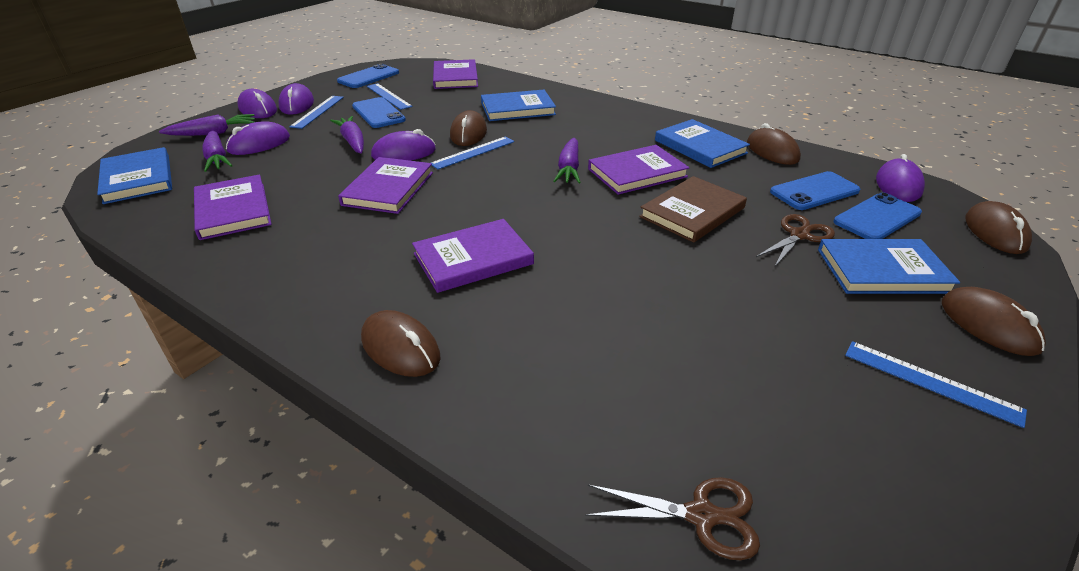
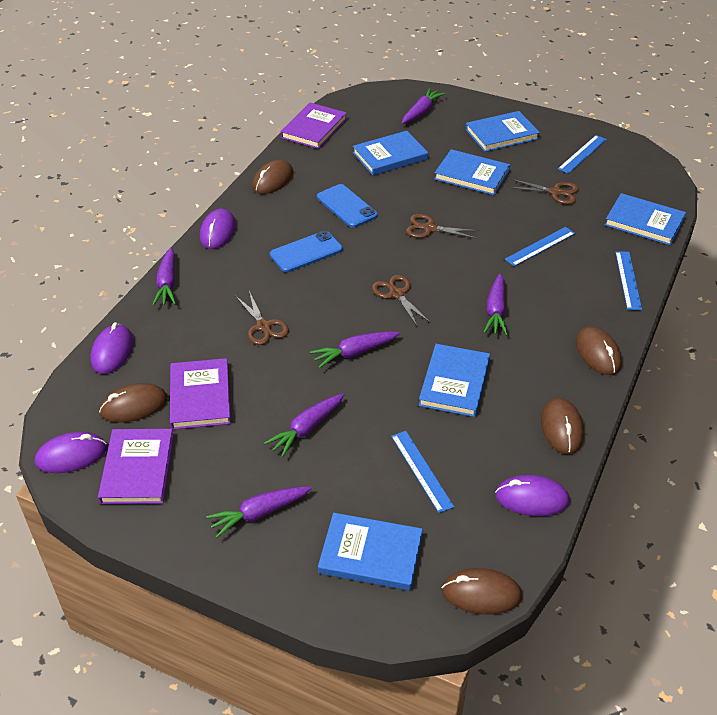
blue book: 4 -> 6
blue phone: 4 -> 2
brown book: 1 -> 0
brown scissors: 2 -> 4
purple book: 5 -> 3
purple carrot: 4 -> 6
purple mouse: 5 -> 4

